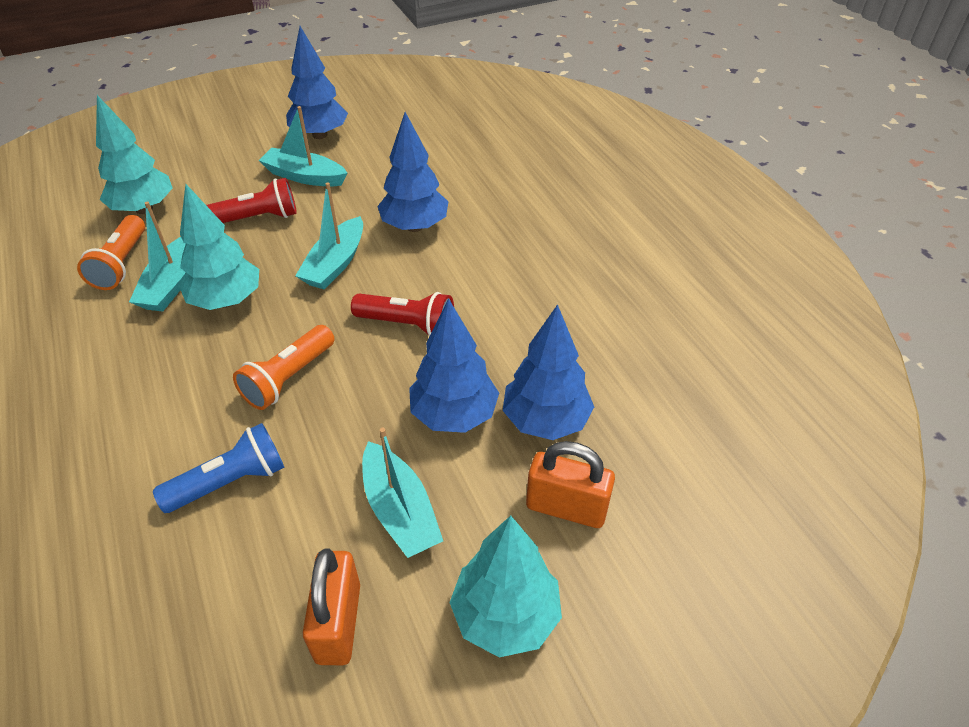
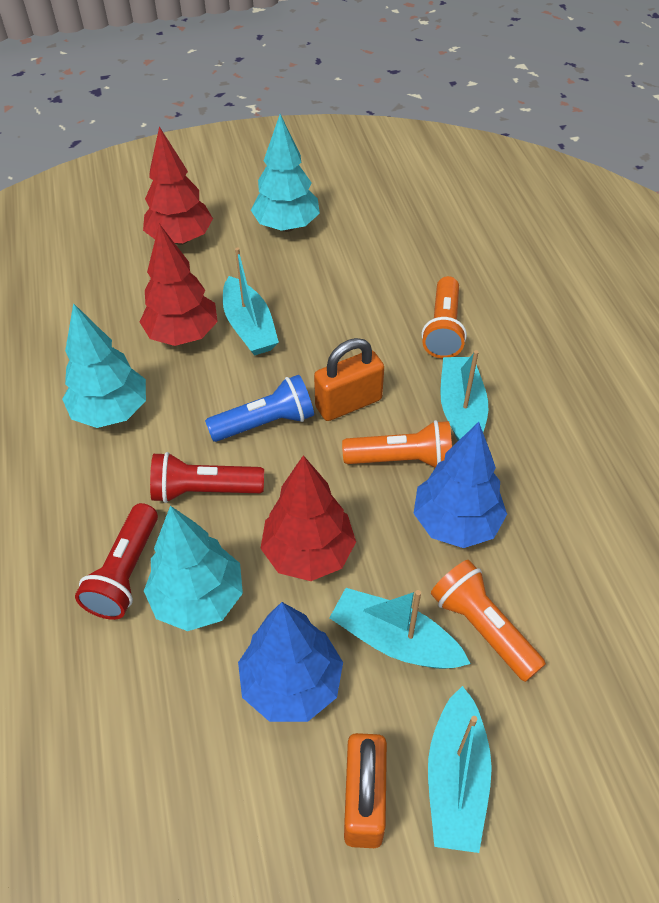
blue tree: 4 -> 2
orange flashlight: 2 -> 3
red tree: 0 -> 3

